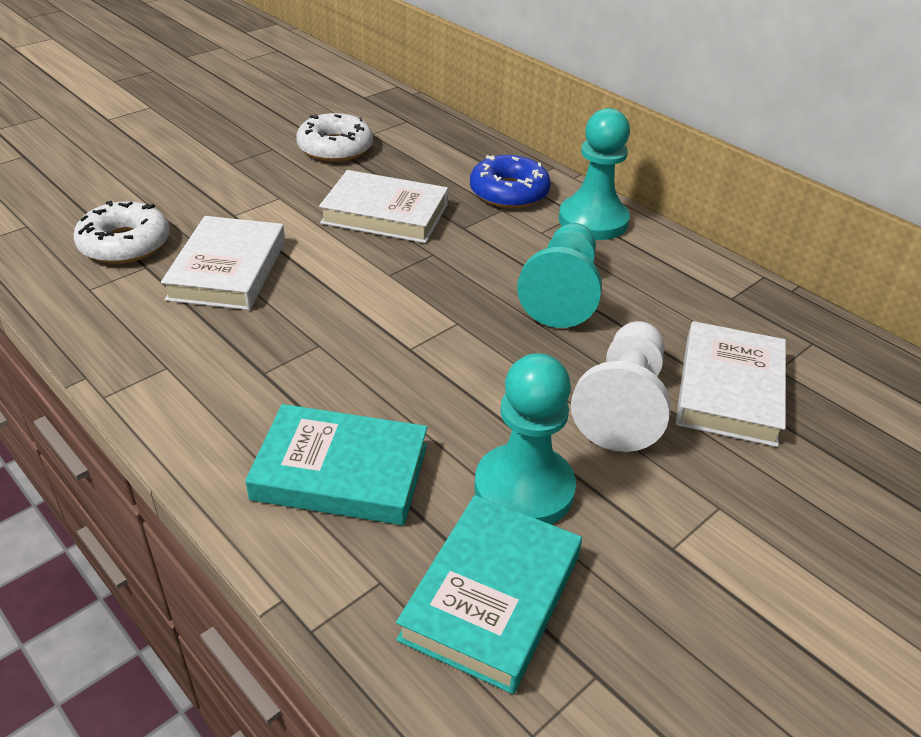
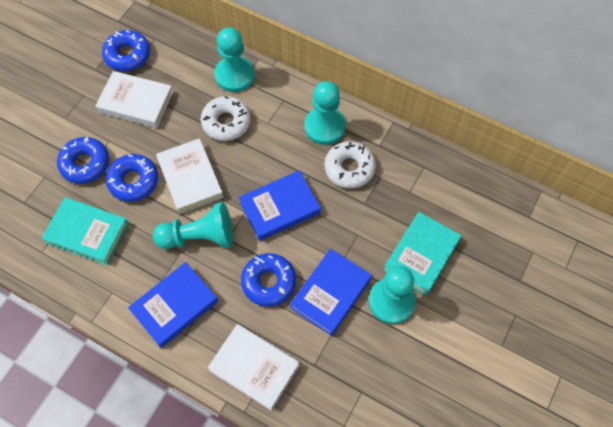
blue book: 0 -> 3
blue donut: 1 -> 4
turquoise pawn: 3 -> 4
white pawn: 1 -> 0

